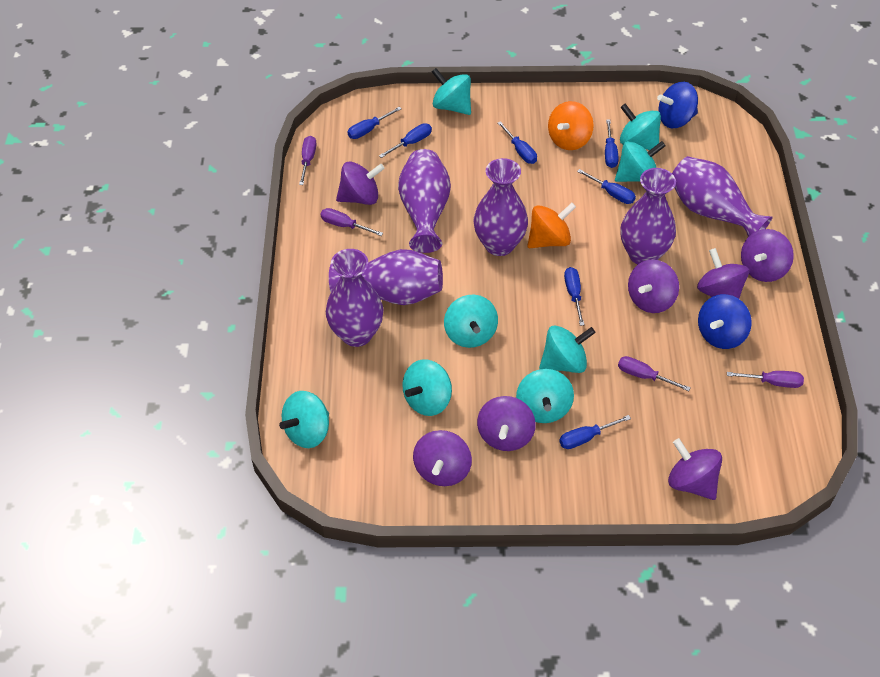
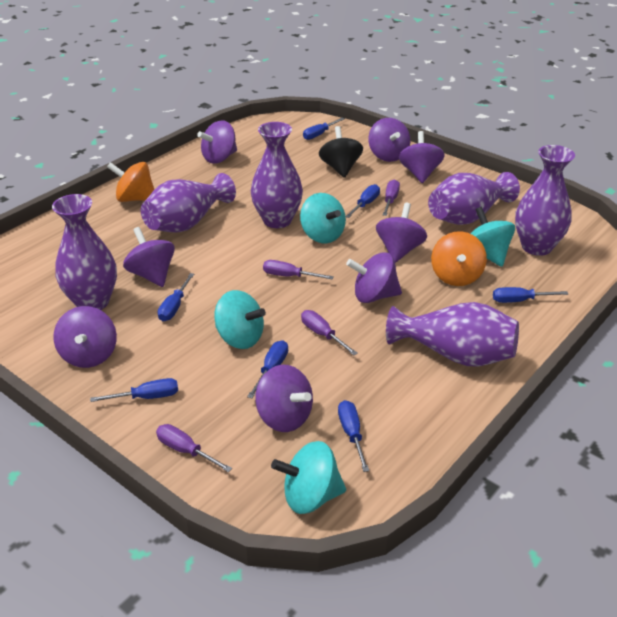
black spinning top: 0 -> 1
blue spinning top: 2 -> 0
purple spinning top: 7 -> 8
turquoise spinning top: 8 -> 4

